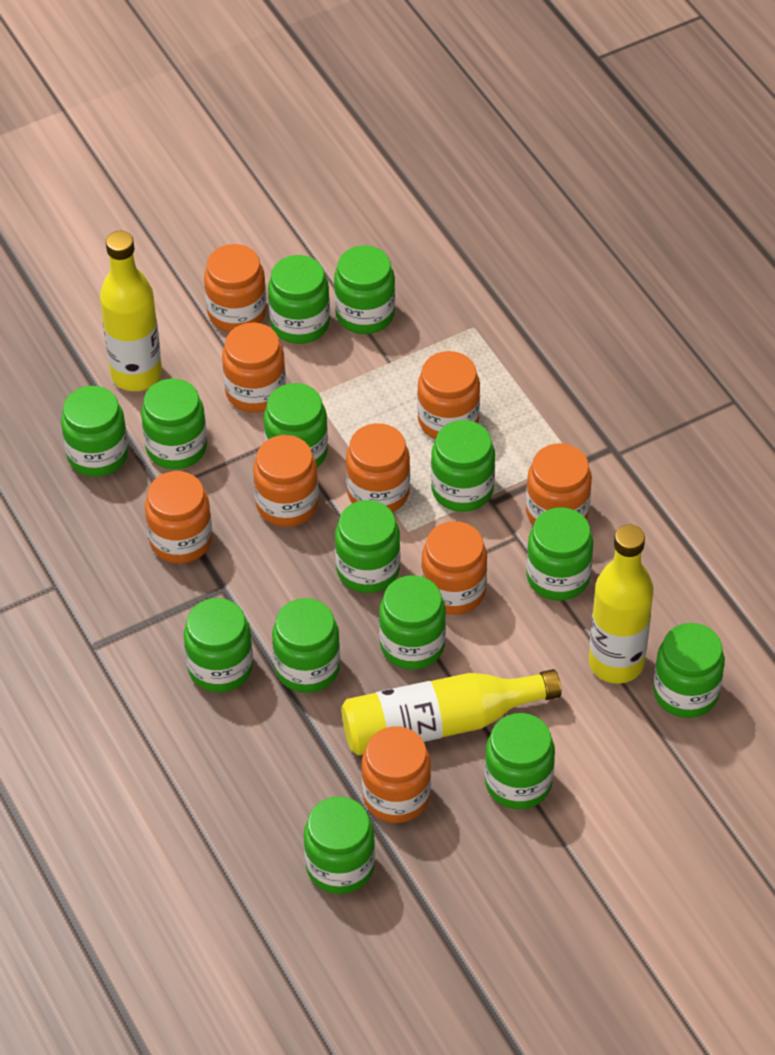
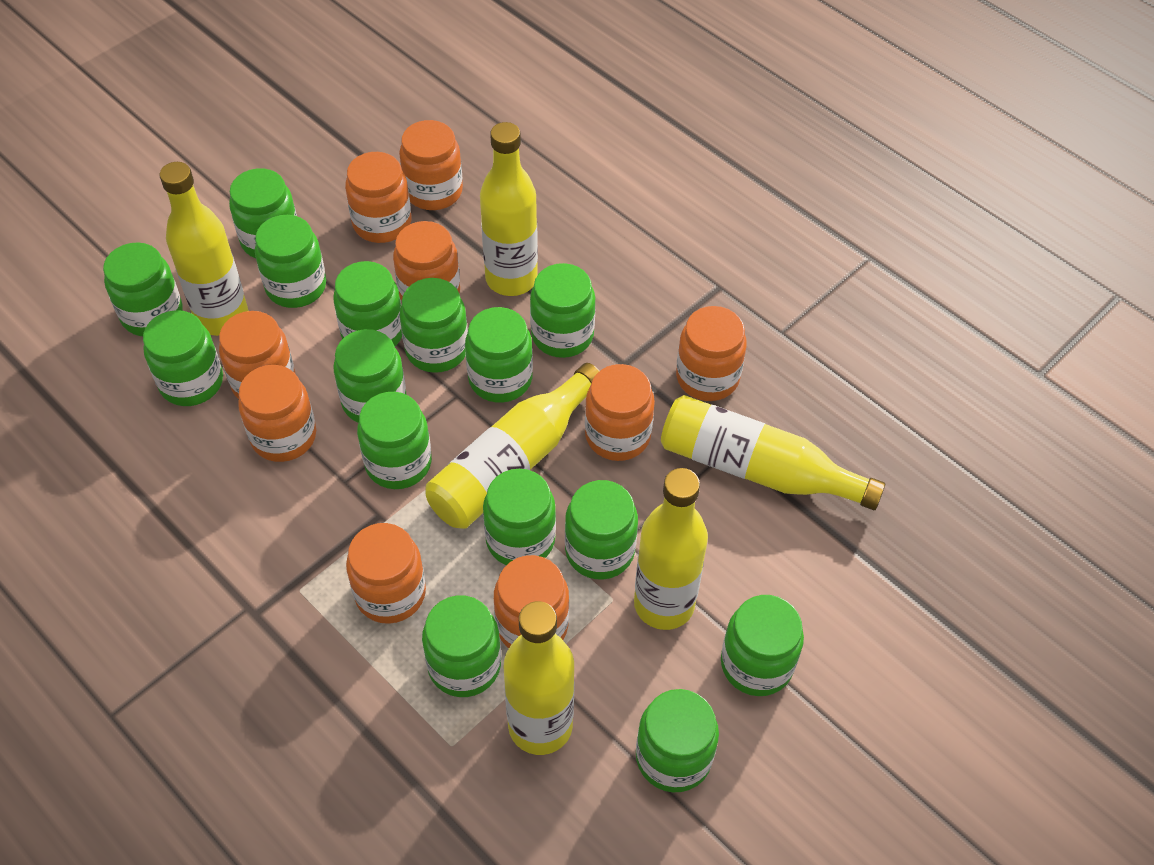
green jar: 14 -> 15
yellow bottle: 3 -> 6

